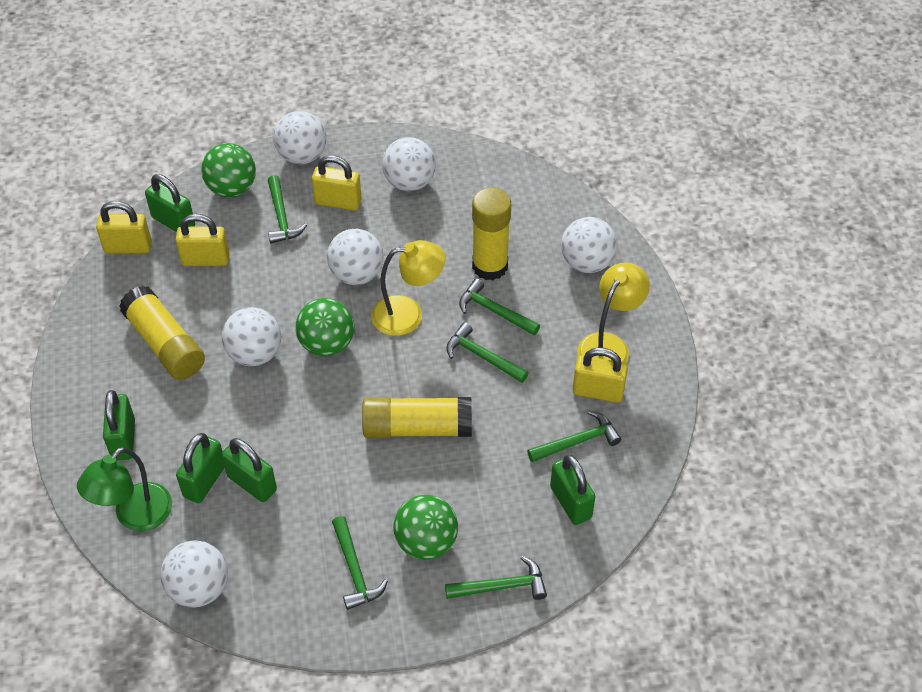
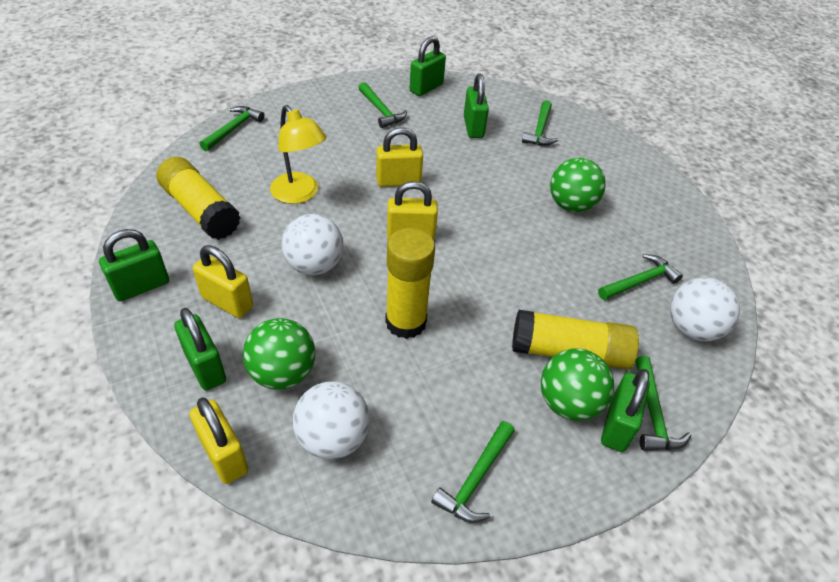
green lamp: 1 -> 0
white ball: 6 -> 3
yellow lamp: 2 -> 1

